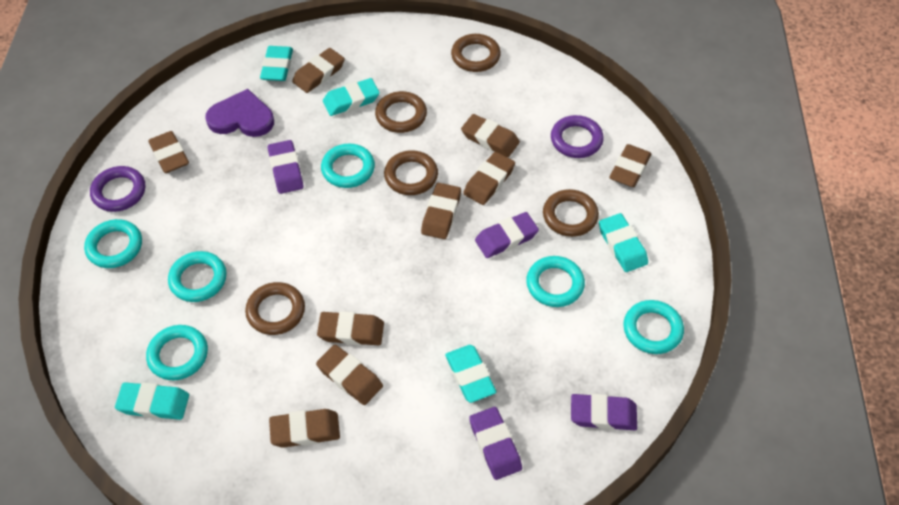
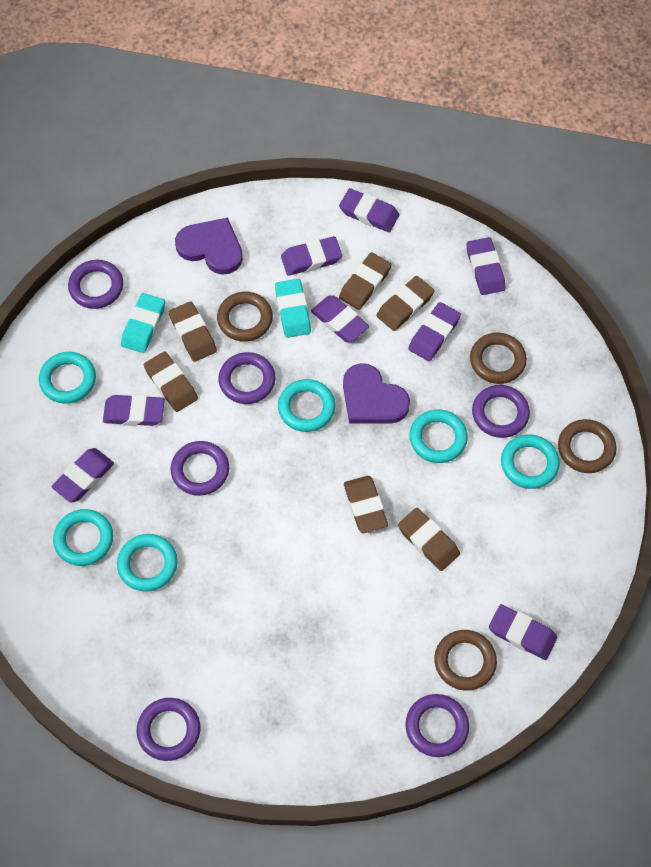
brown eraser: 9 -> 6
brown ring: 5 -> 4
purple eraser: 4 -> 8
purple heart: 1 -> 2
purple ring: 2 -> 6
turquoise eraser: 5 -> 2

